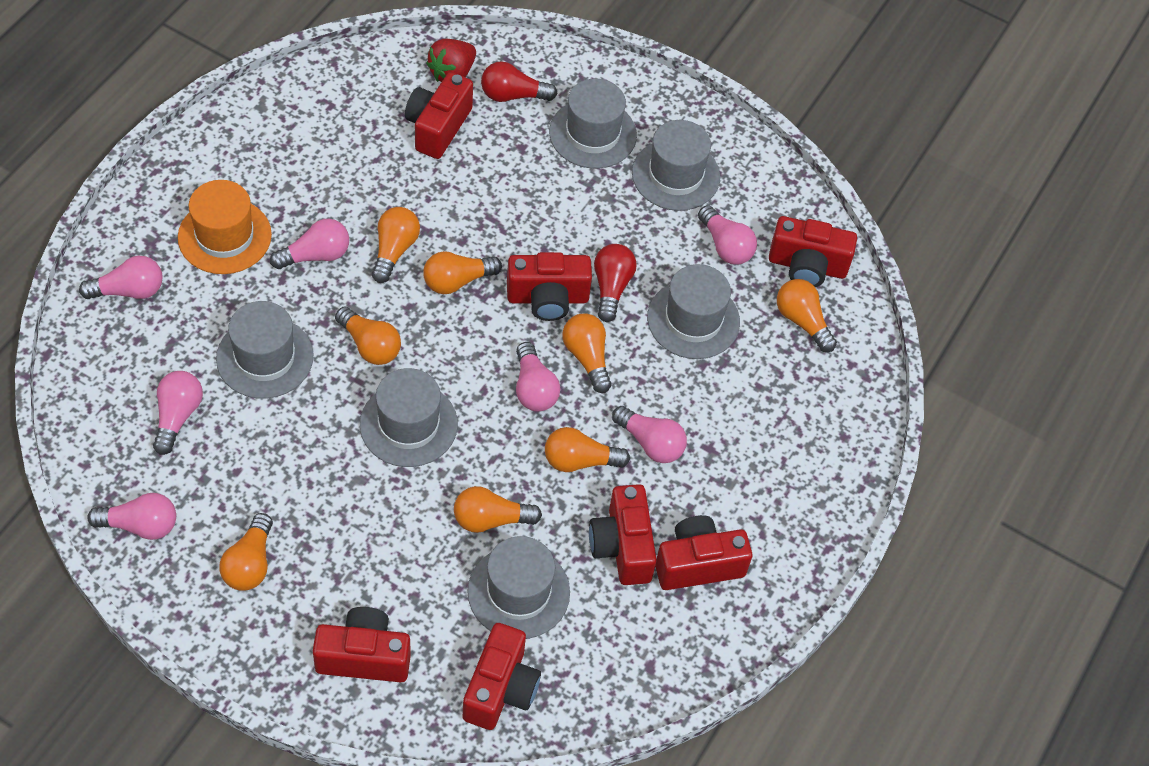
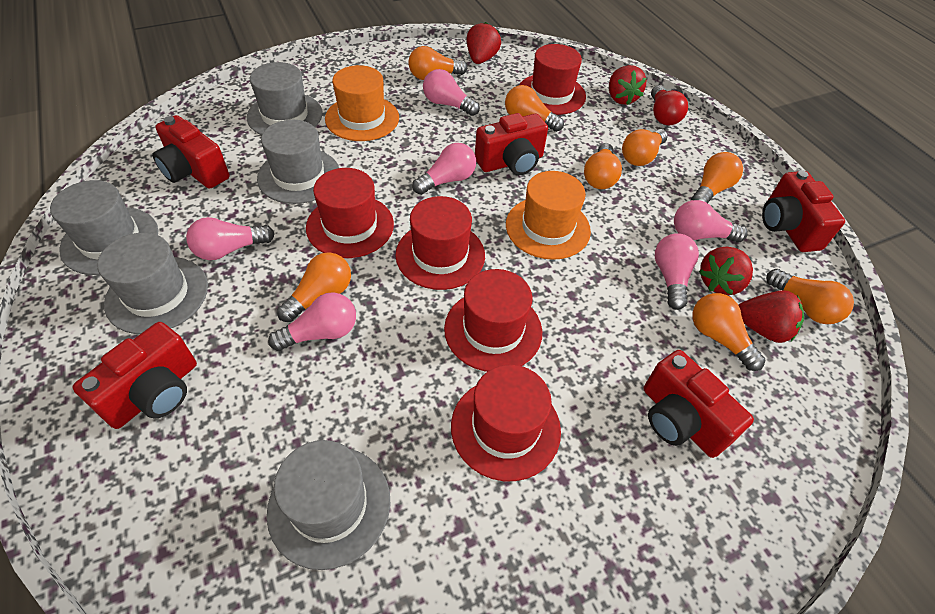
grey hat: 6 -> 5
orange hat: 1 -> 2
pink light bulb: 7 -> 6
red camera: 7 -> 5
red hat: 0 -> 5
red light bulb: 2 -> 1
red strawberry: 1 -> 4

